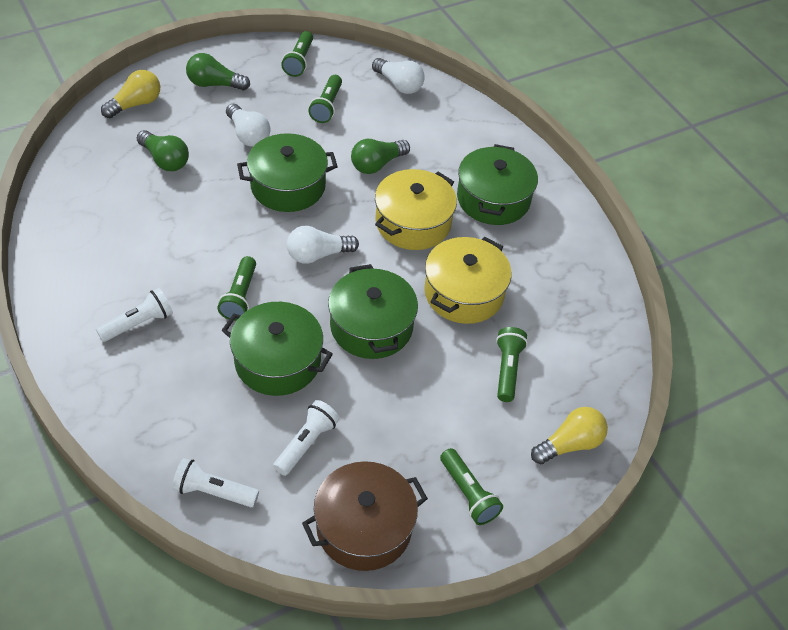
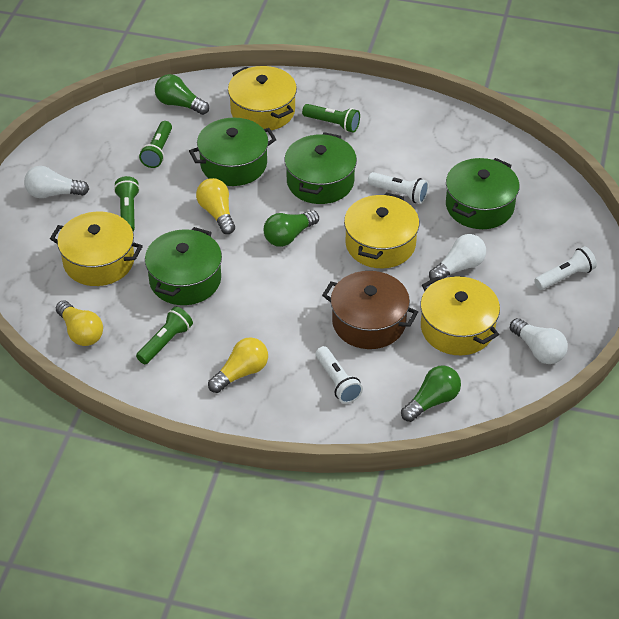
green flashlight: 5 -> 4
yellow light bulb: 2 -> 3
yellow pot: 2 -> 4

